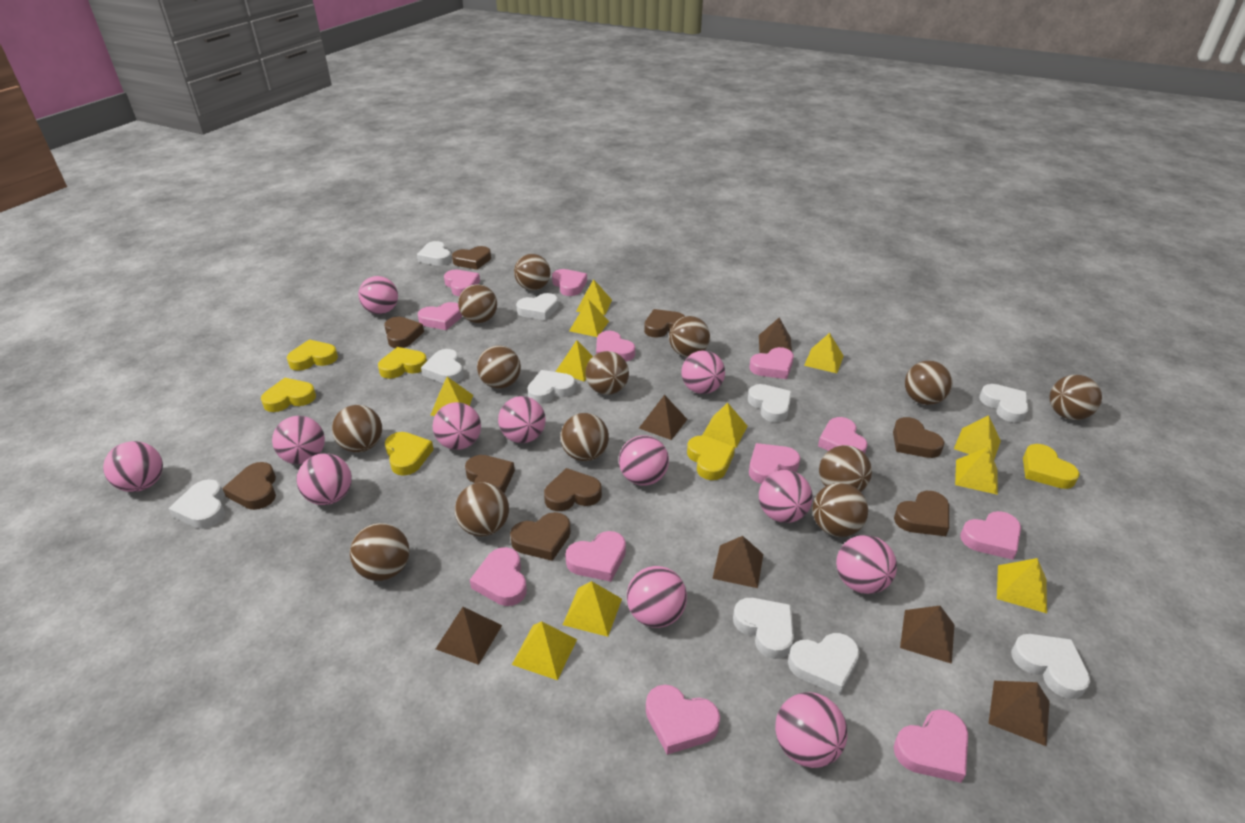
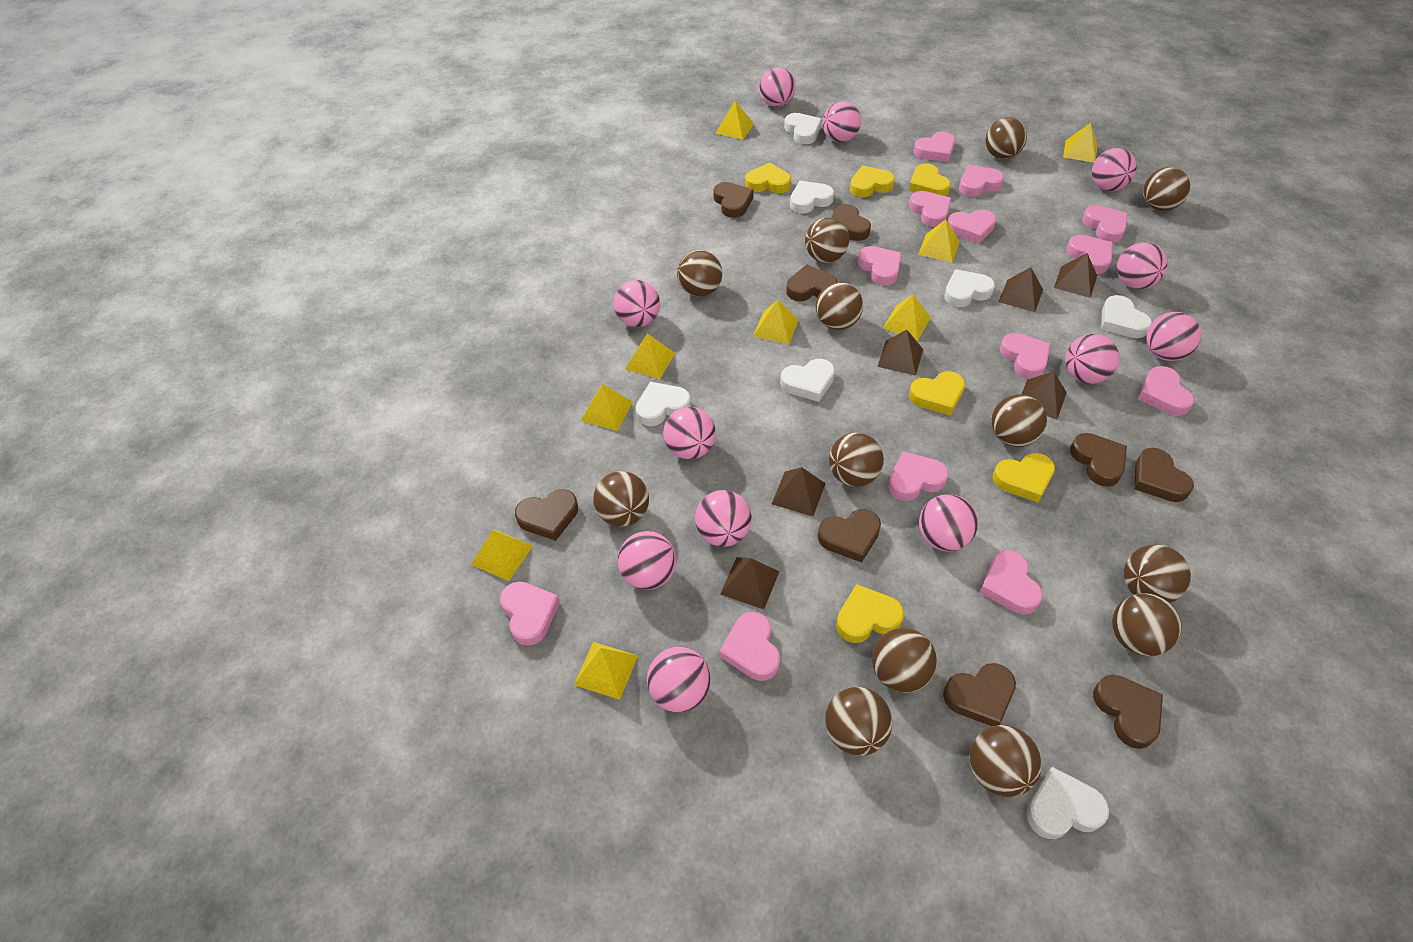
pink heart: 12 -> 13
white heart: 10 -> 7
yellow pyramid: 11 -> 9

